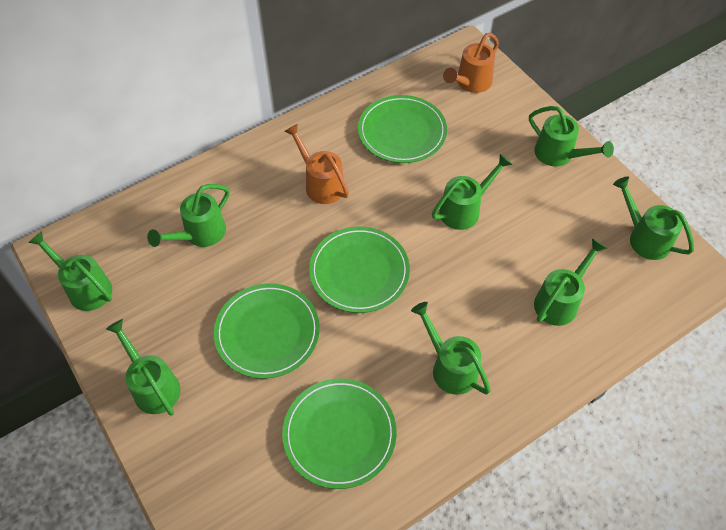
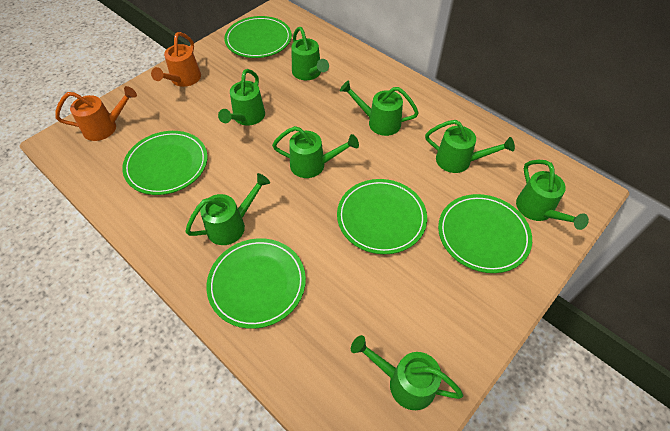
green plate: 4 -> 5

